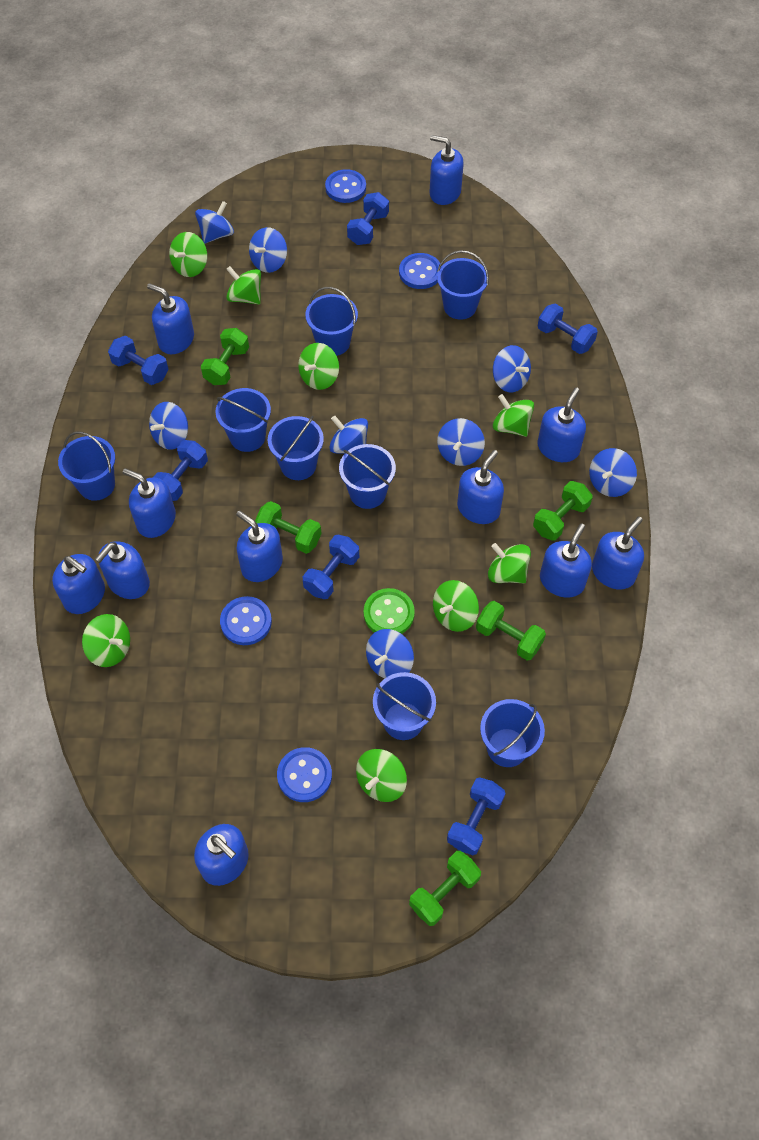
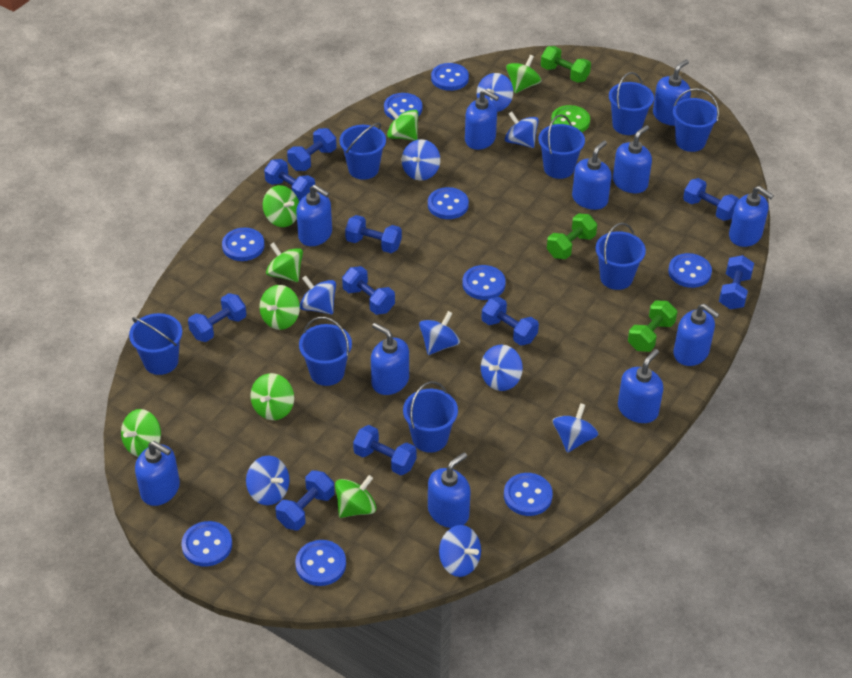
blue button: 4 -> 9
blue dumbbell: 6 -> 10
blue spinning top: 8 -> 9
green dumbbell: 5 -> 3

